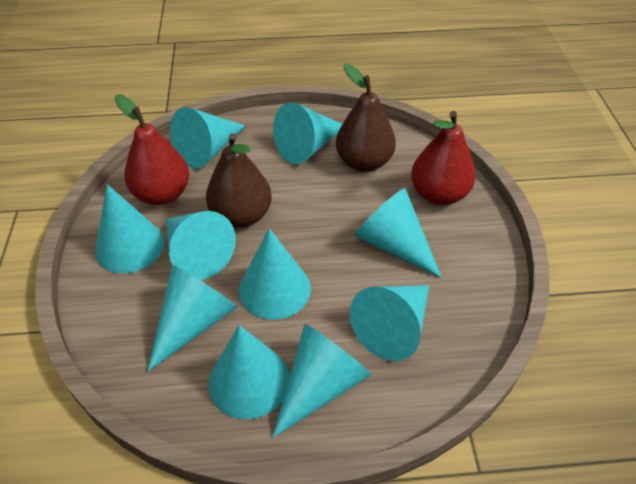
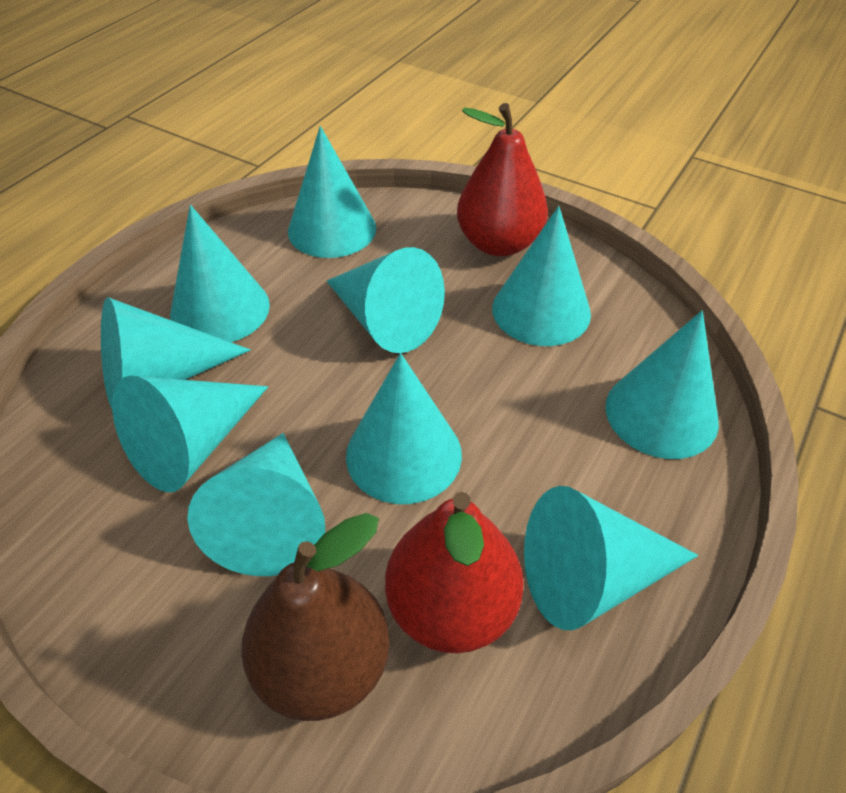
brown pear: 2 -> 1

